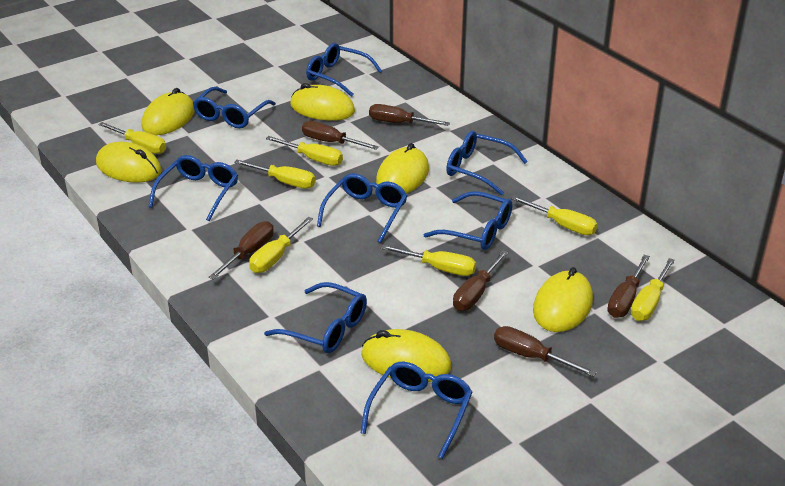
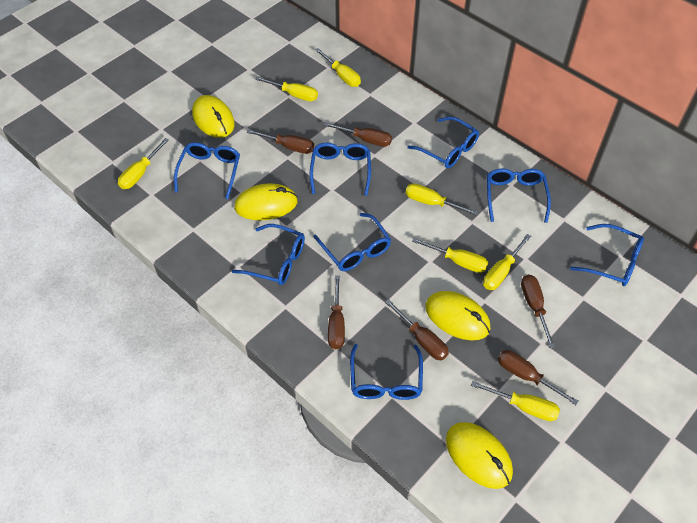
yellow mouse: 6 -> 4

